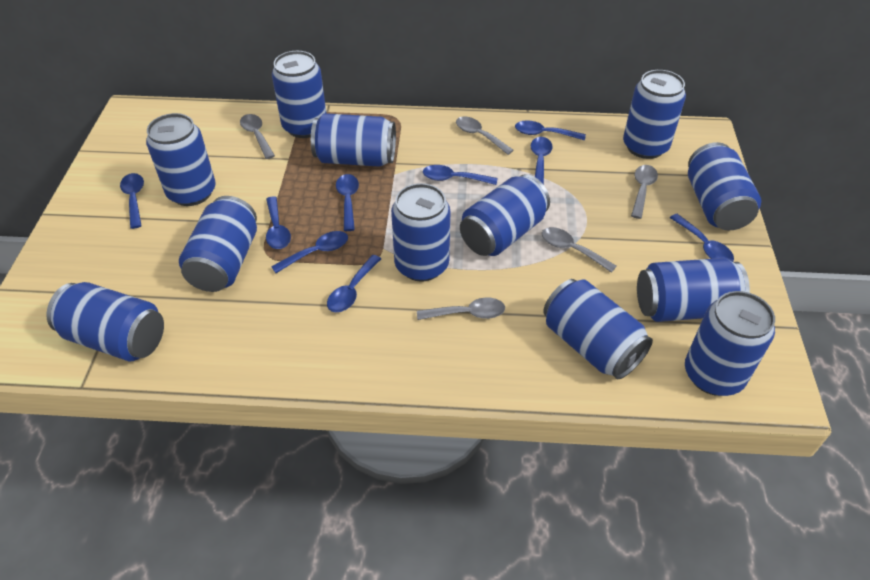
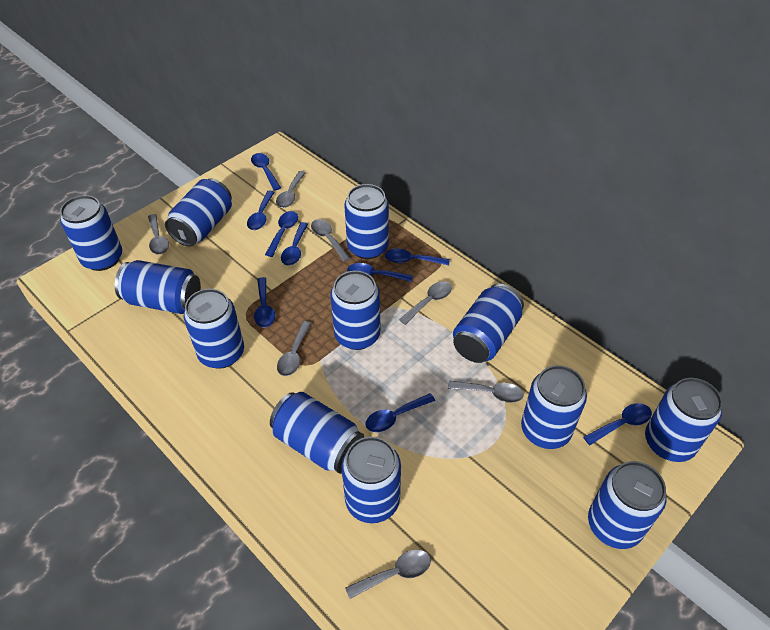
grey spoon: 5 -> 7

